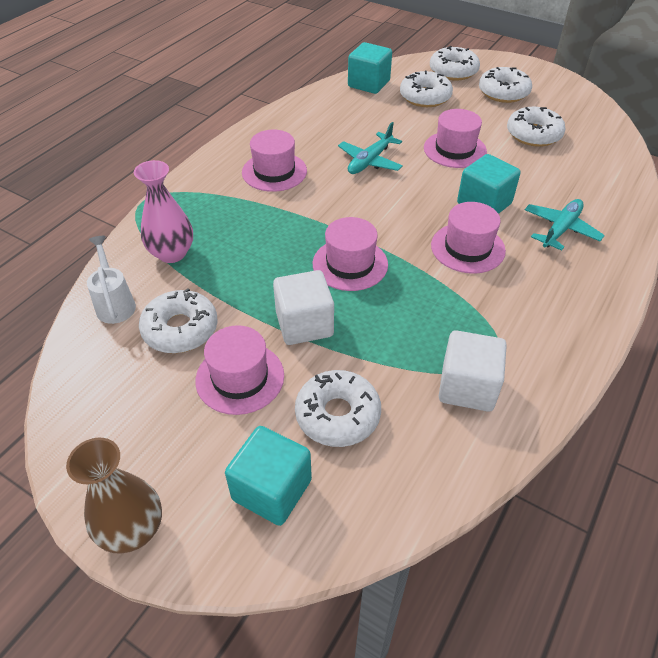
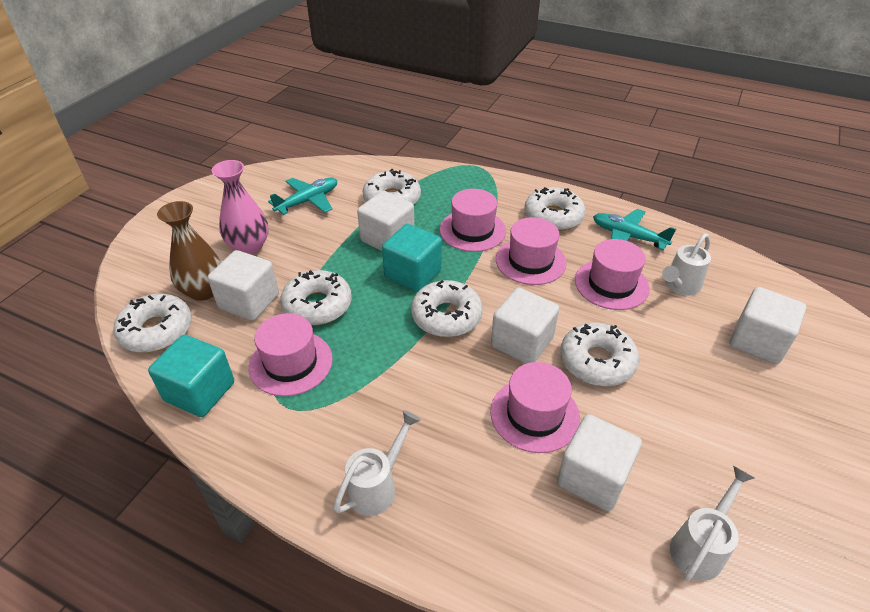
turquoise cube: 3 -> 2
white cube: 2 -> 5
white watering can: 1 -> 3

